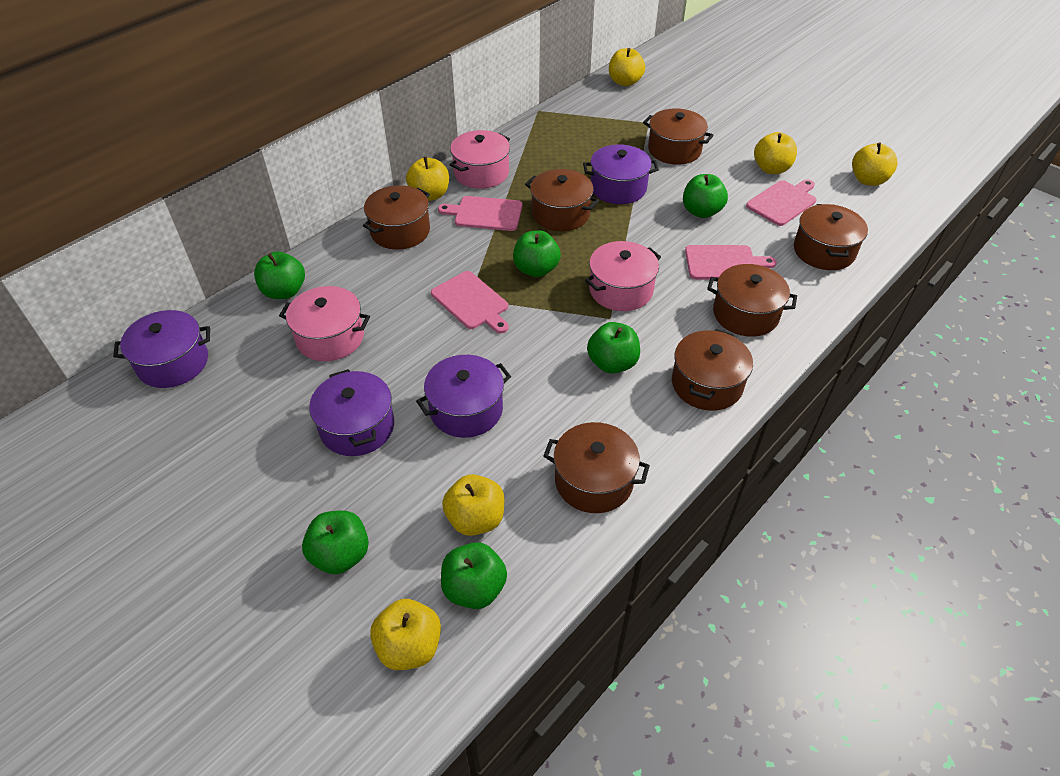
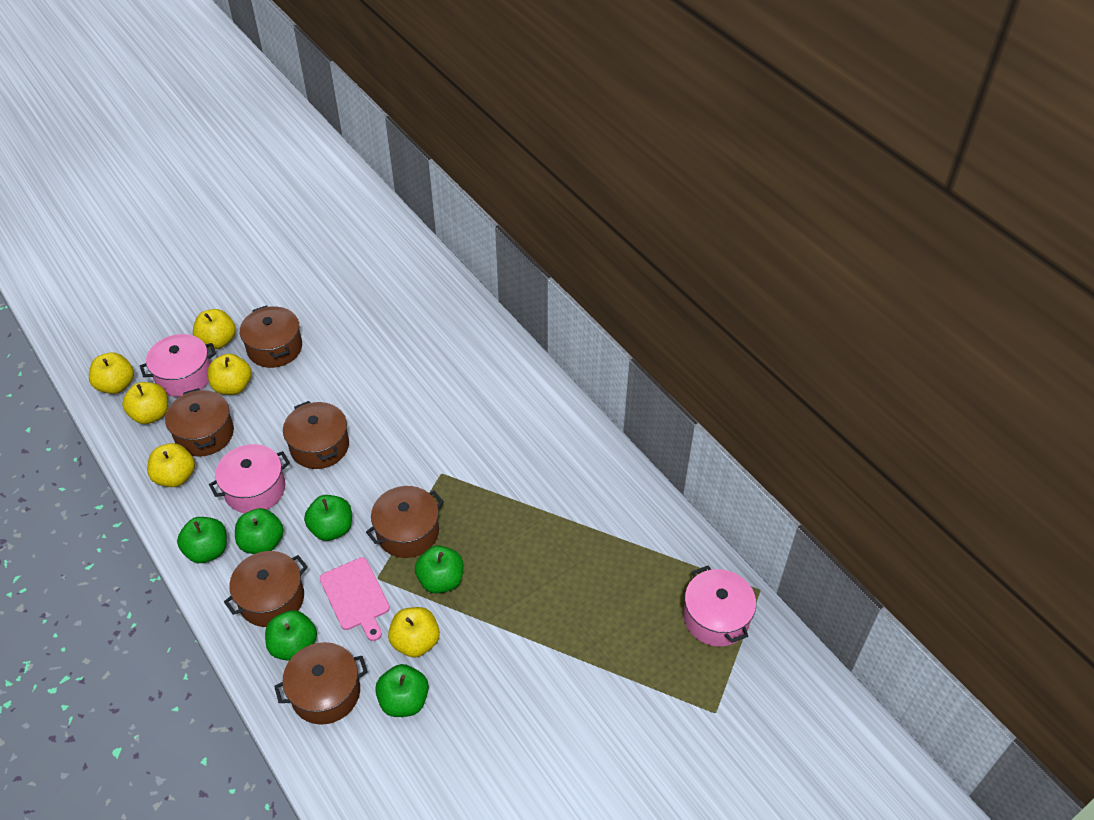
brown pot: 7 -> 6
pink cutting board: 4 -> 1
purple pot: 4 -> 0

